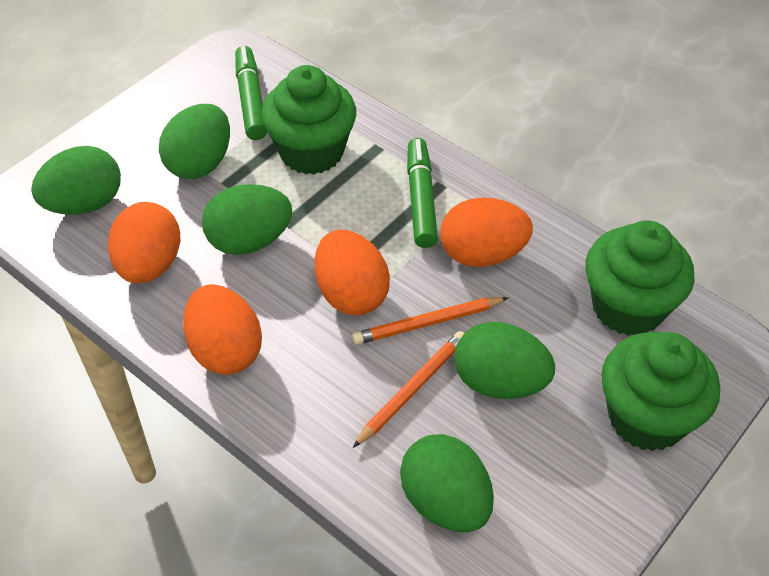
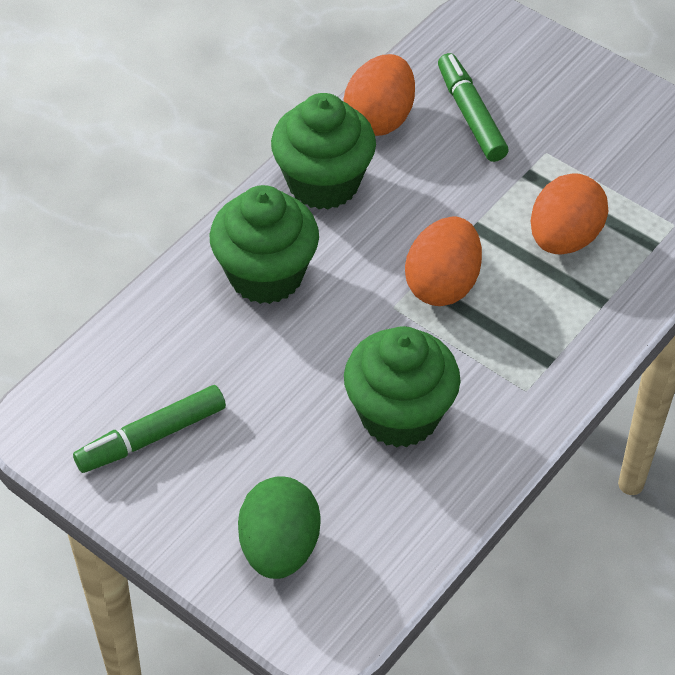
green egg: 5 -> 1
orange egg: 4 -> 3
orange pencil: 2 -> 0

